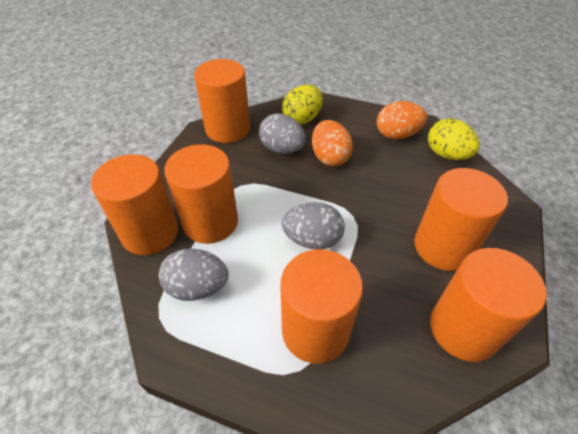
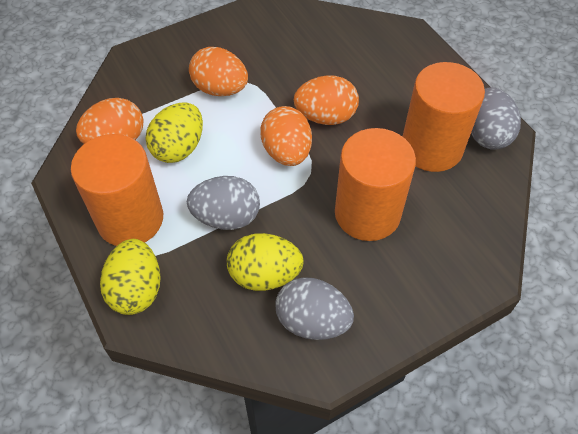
orange cylinder: 6 -> 3
orange egg: 2 -> 4
yellow egg: 2 -> 3

